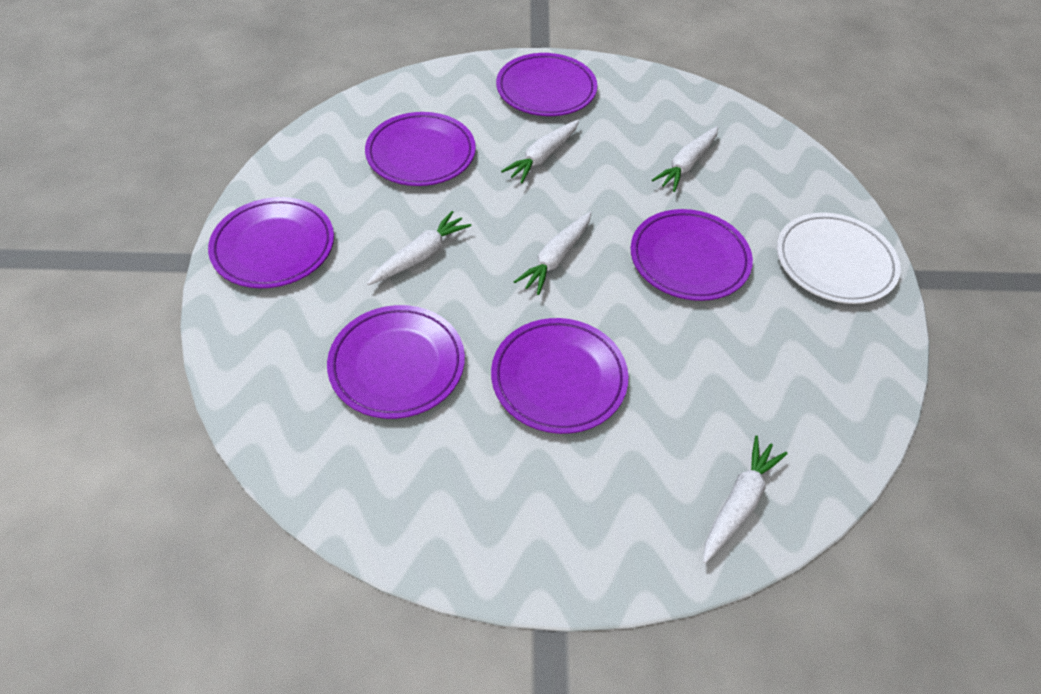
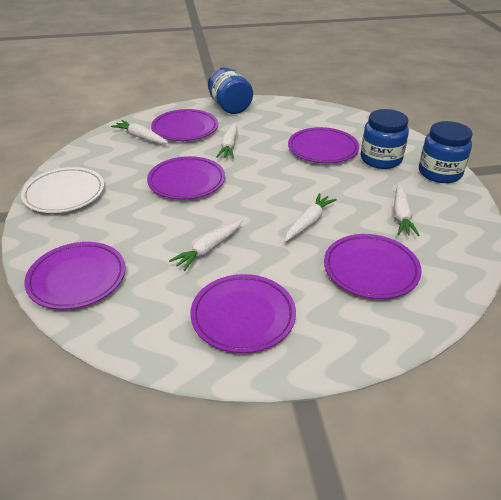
blue jar: 0 -> 3

